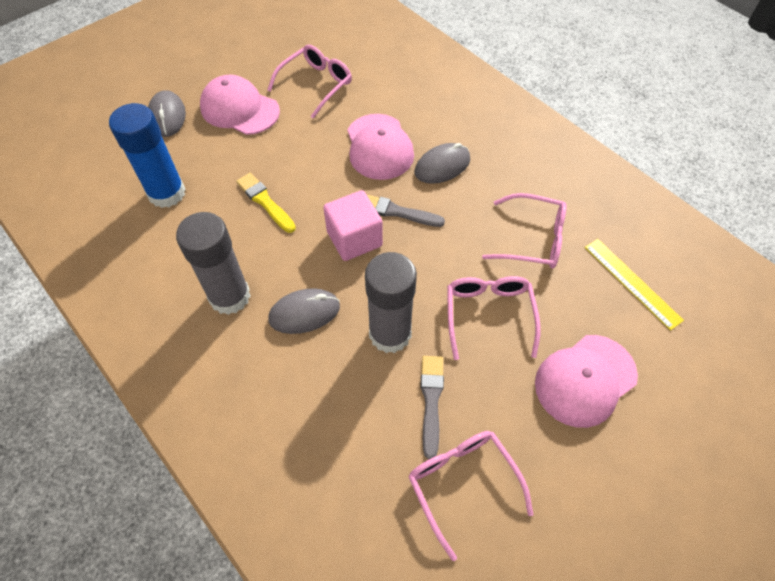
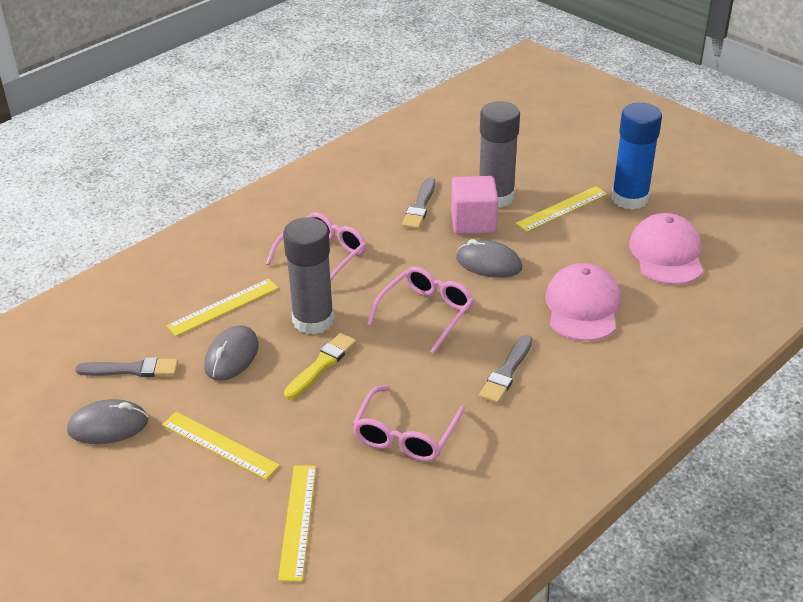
grey brush: 2 -> 3
pink cap: 3 -> 2
pink glasses: 4 -> 3
yellow ruler: 1 -> 4

